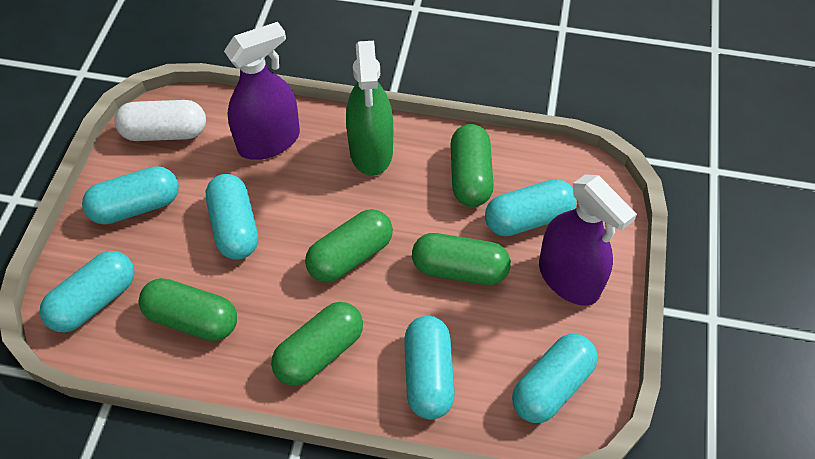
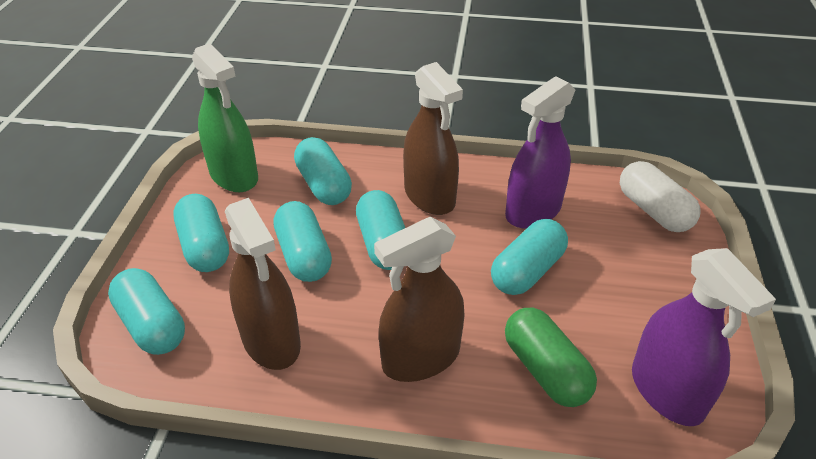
brown spray bottle: 0 -> 3
green capsule: 5 -> 1

